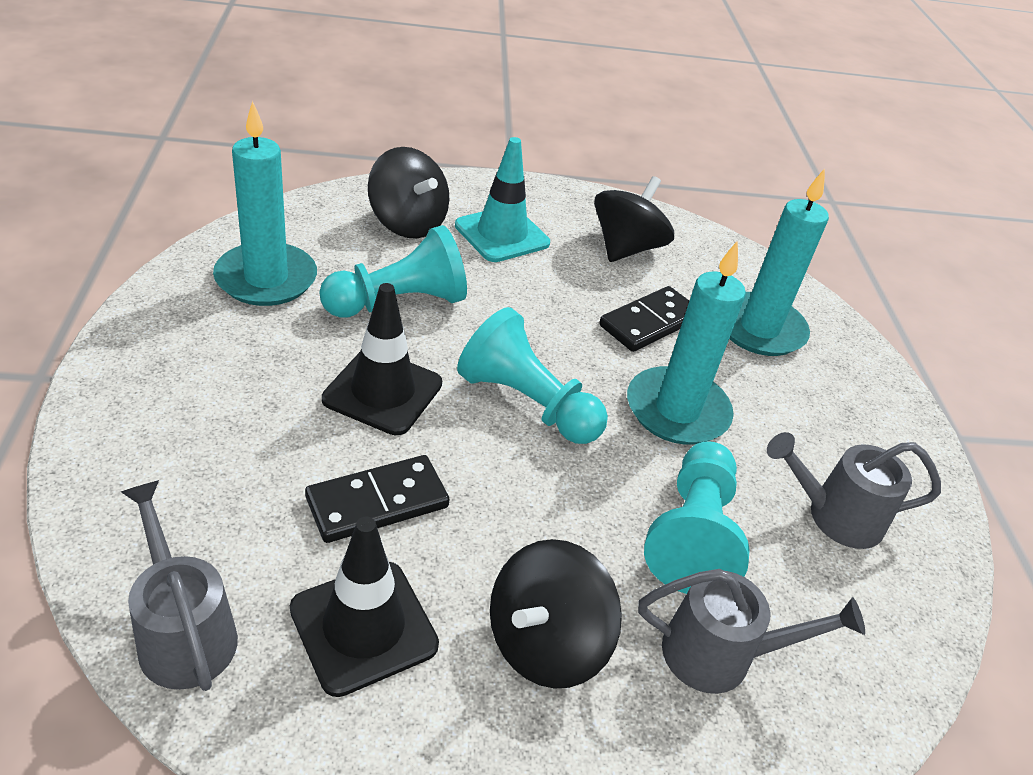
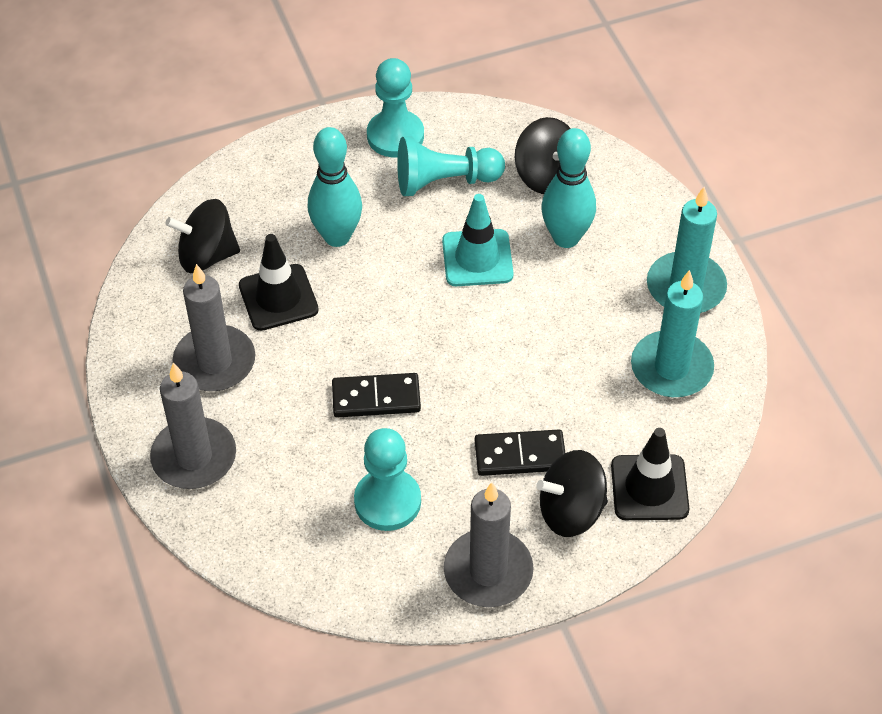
grey candle: 0 -> 3
grey watering can: 3 -> 0
turquoise bowling pin: 0 -> 2
turquoise candle: 3 -> 2

